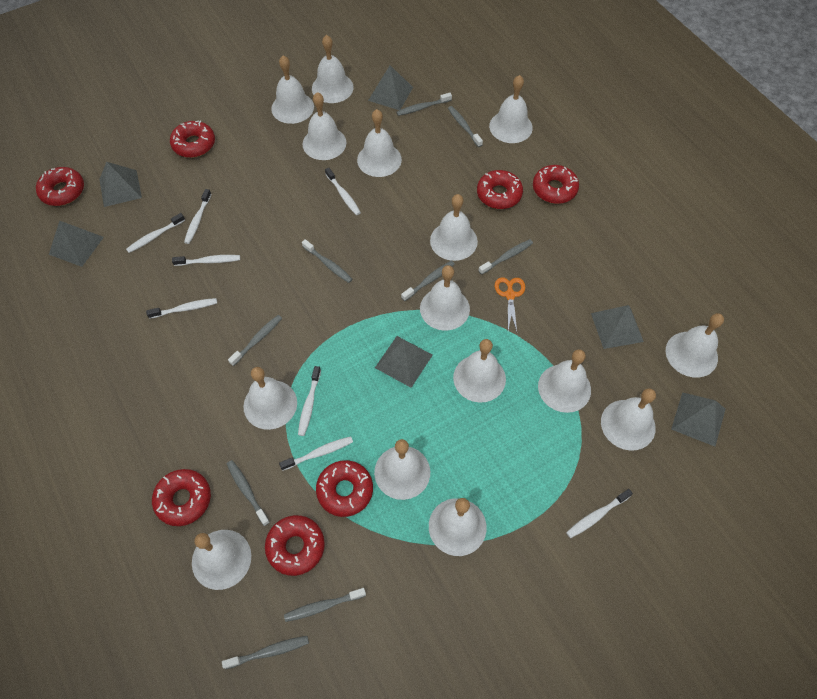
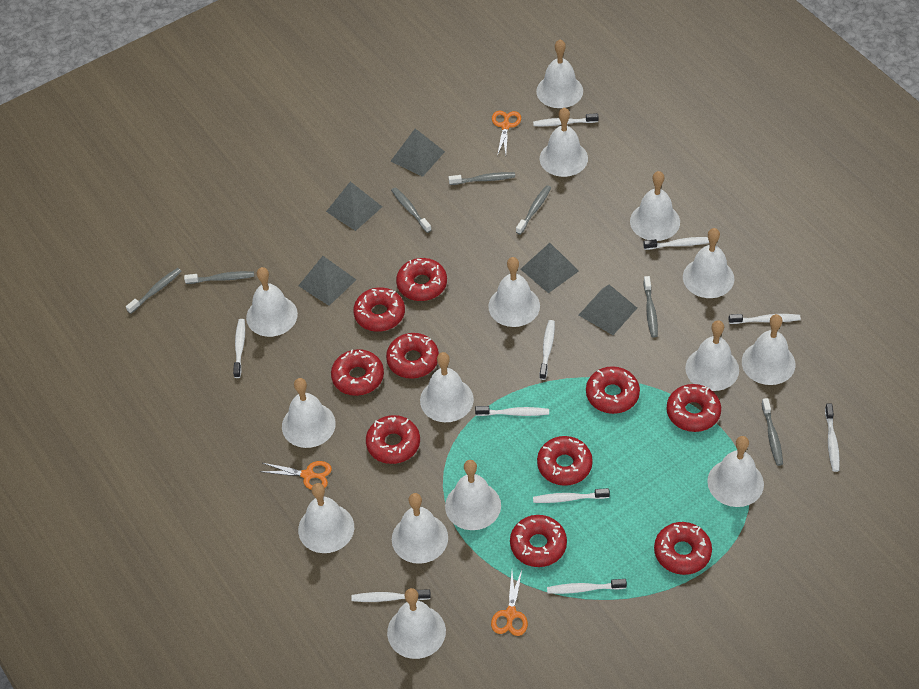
grey pyramid: 6 -> 5
grey toothbrush: 9 -> 7
orange scissors: 1 -> 3
red donut: 7 -> 10
white toothbrush: 8 -> 10

